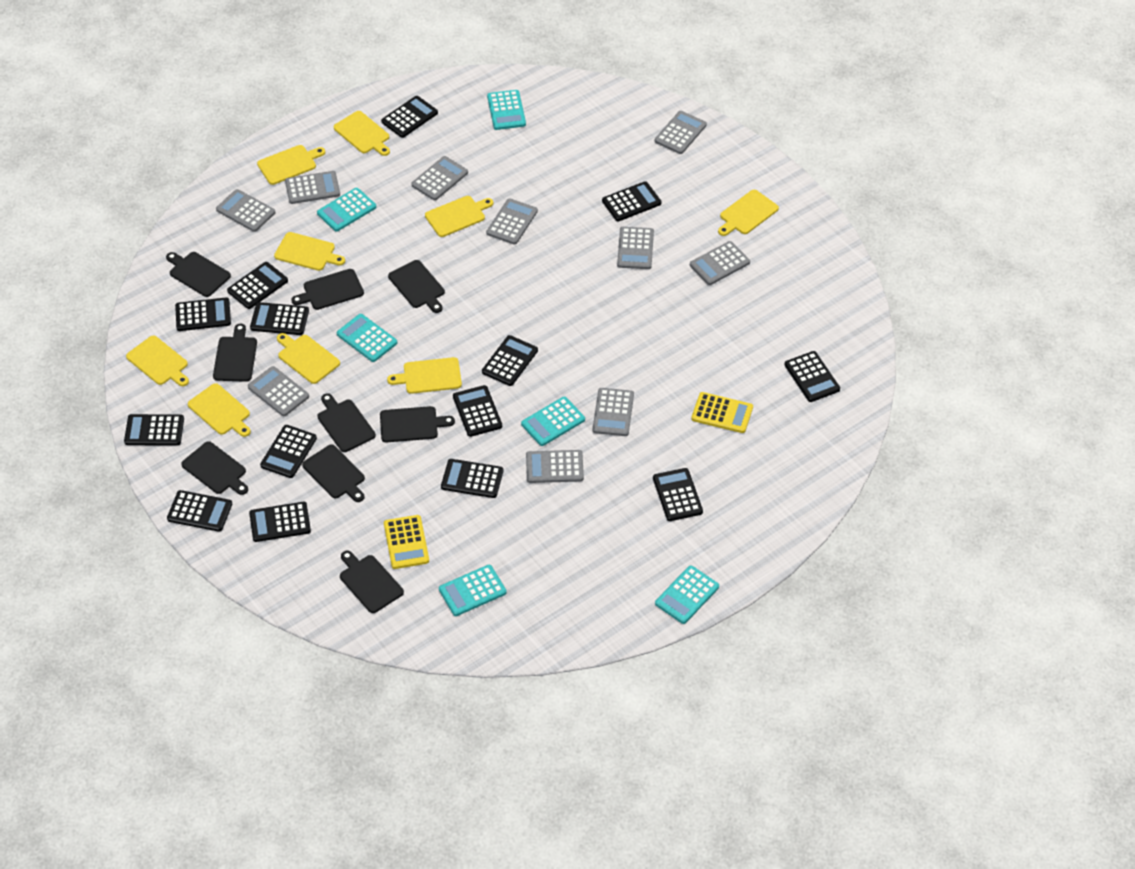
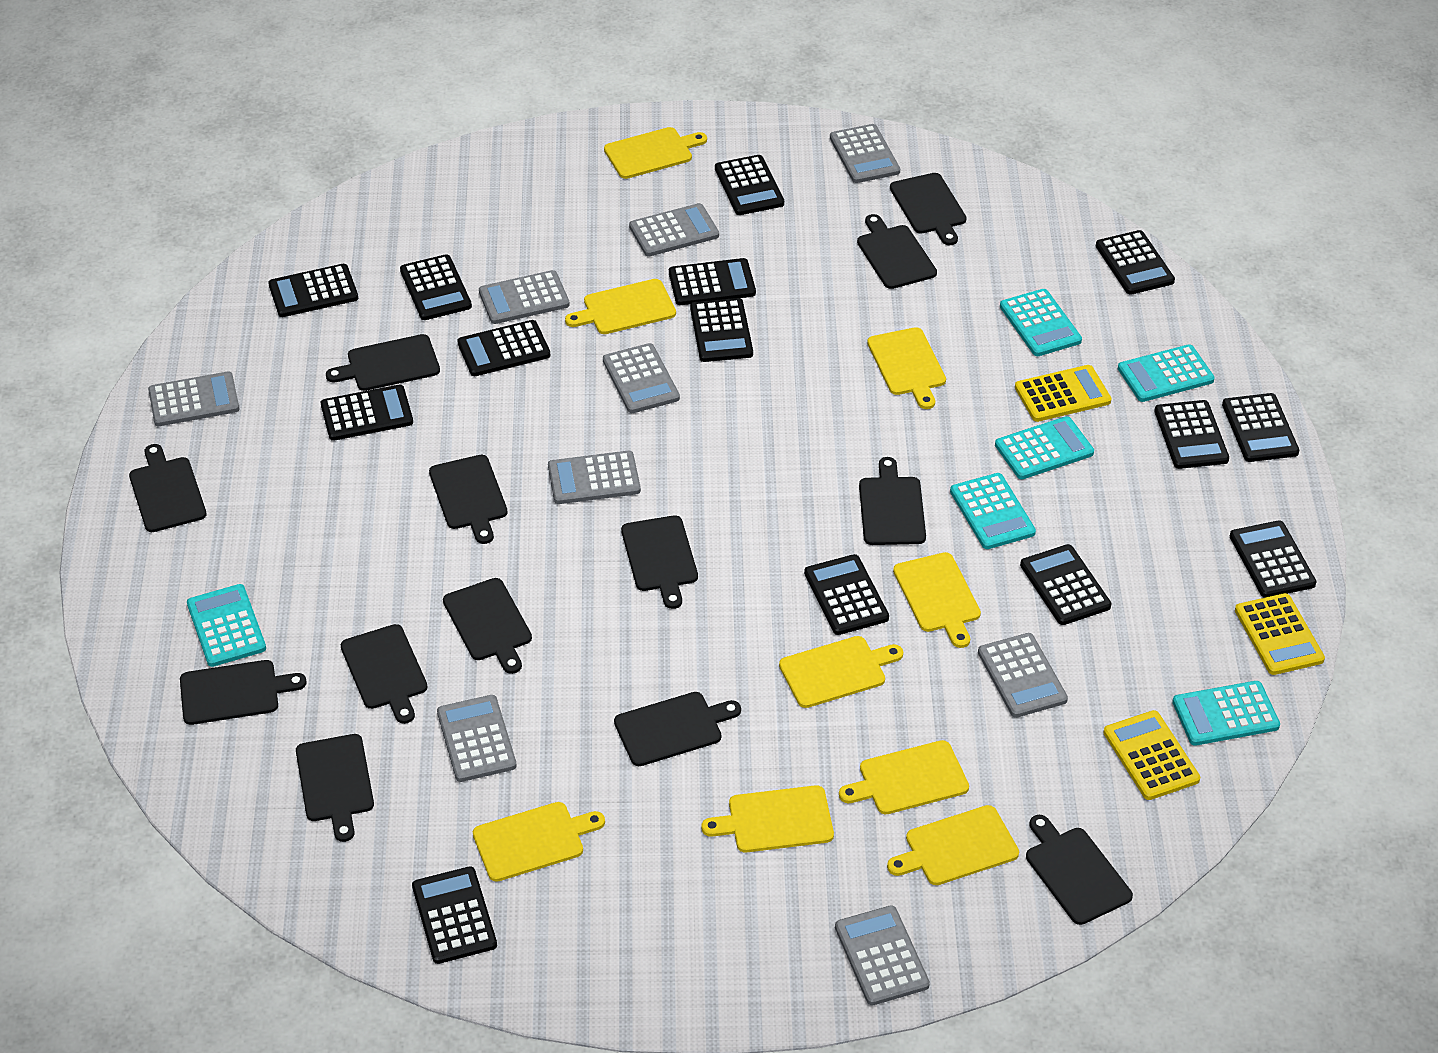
black cutting board: 9 -> 13
grey calculator: 10 -> 9
yellow calculator: 2 -> 3

